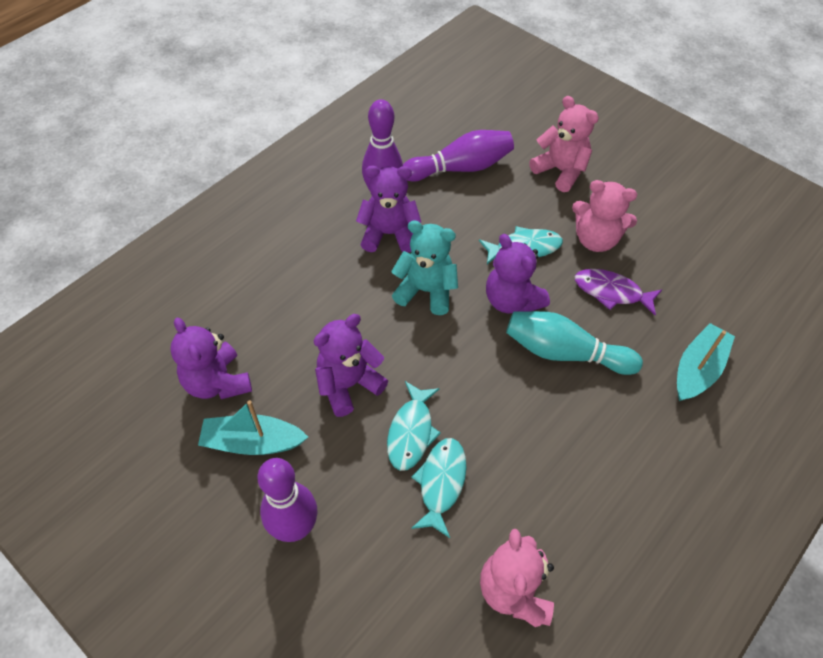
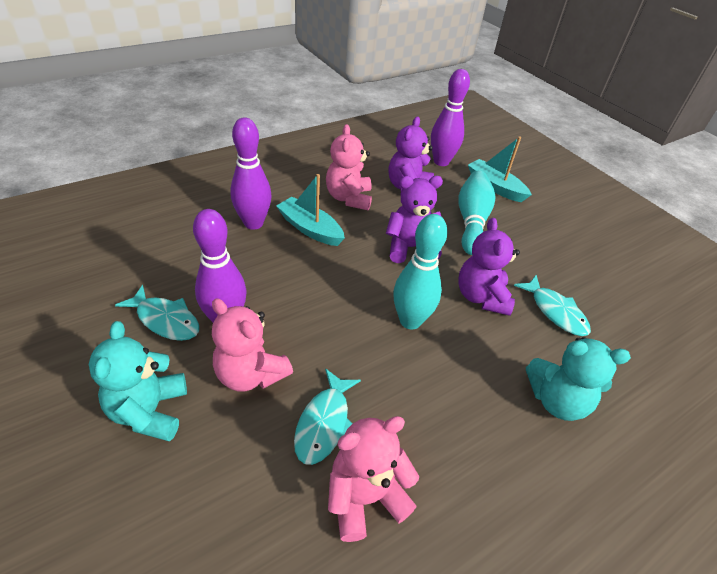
purple fish: 1 -> 0
purple teddy bear: 4 -> 3
turquoise bowling pin: 1 -> 2
turquoise teddy bear: 1 -> 2

